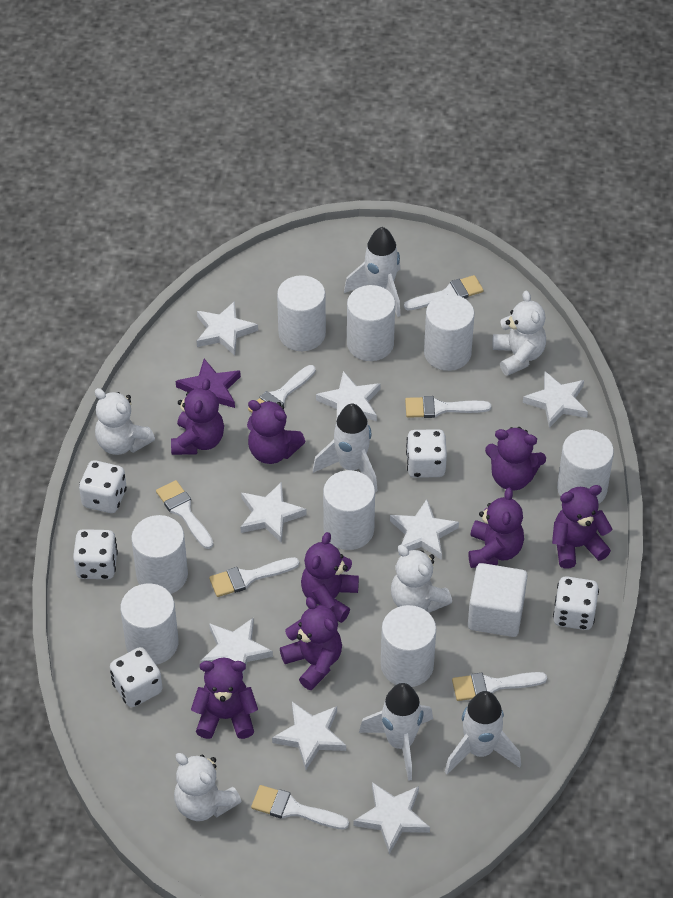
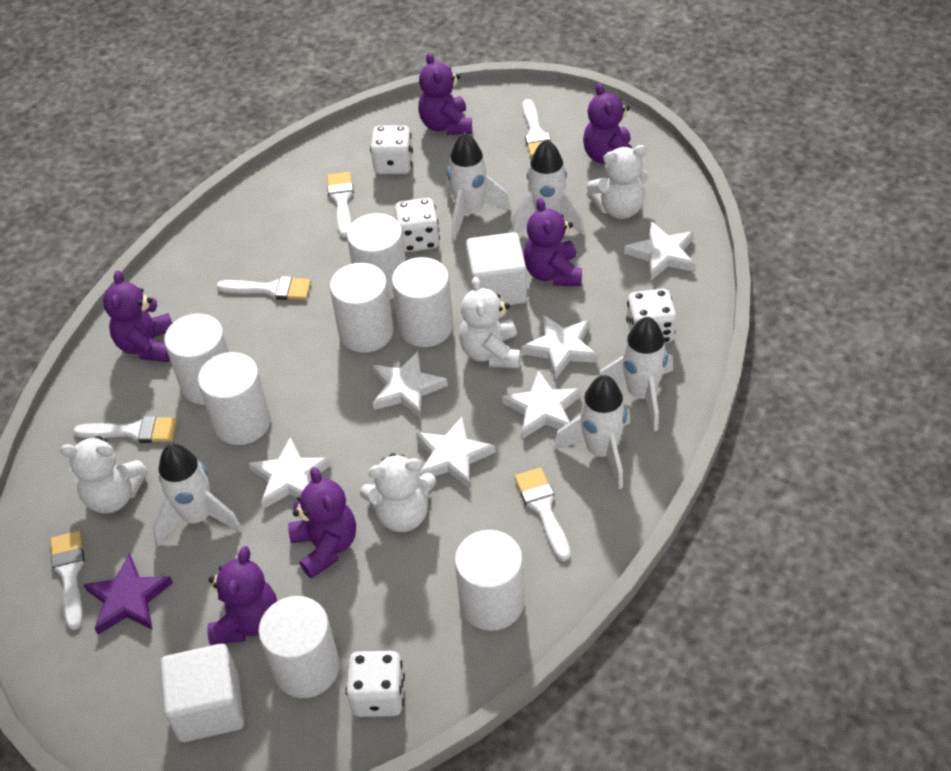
purple teddy bear: 8 -> 6
white brush: 7 -> 6
white cube: 1 -> 2
white cylinder: 8 -> 7
white dice: 5 -> 4
white rocket: 4 -> 5
white star: 8 -> 6

